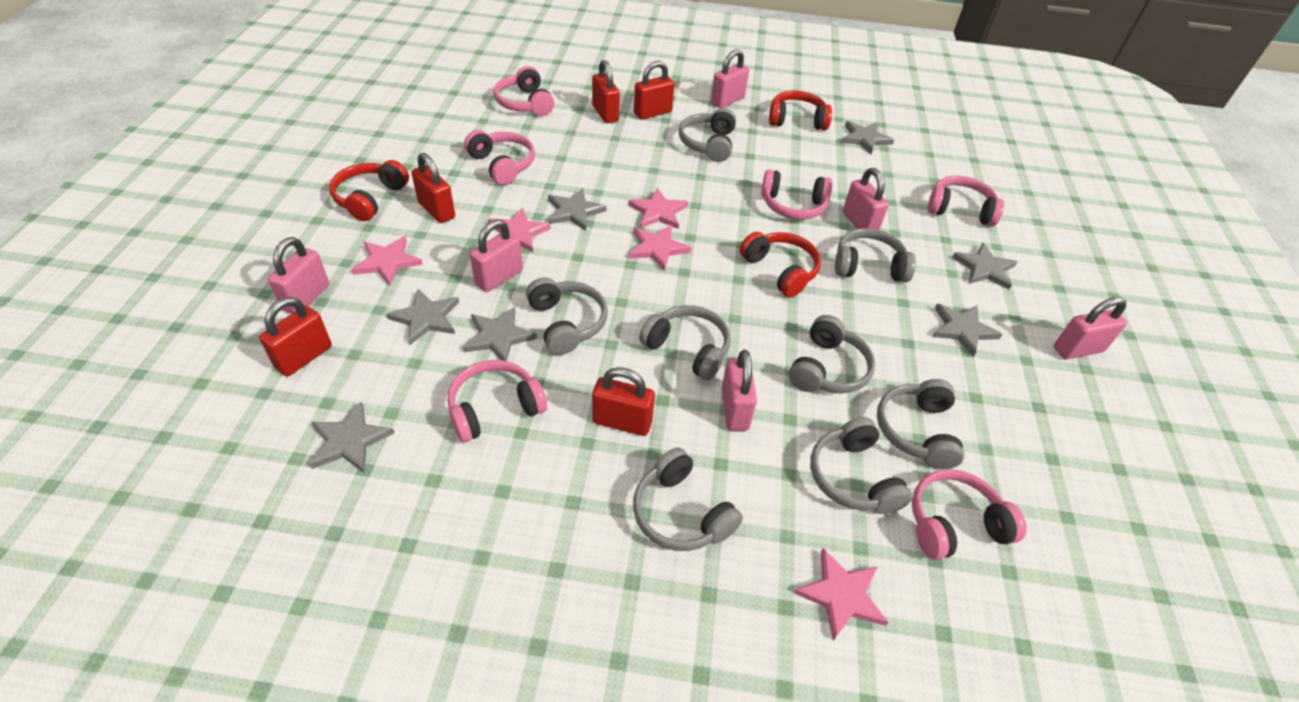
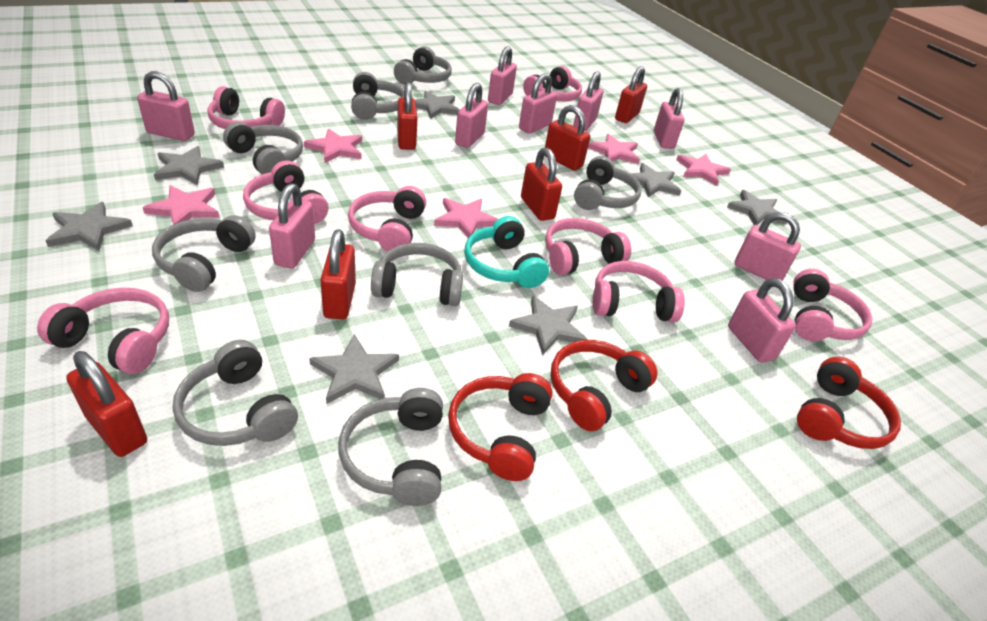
pink headphones: 6 -> 8
pink padlock: 6 -> 9
red padlock: 5 -> 6
turquoise headphones: 0 -> 1

